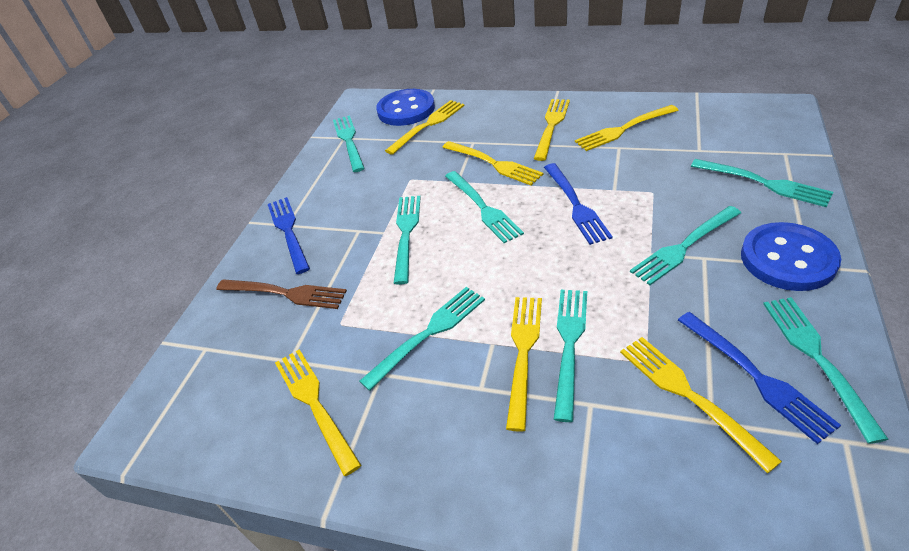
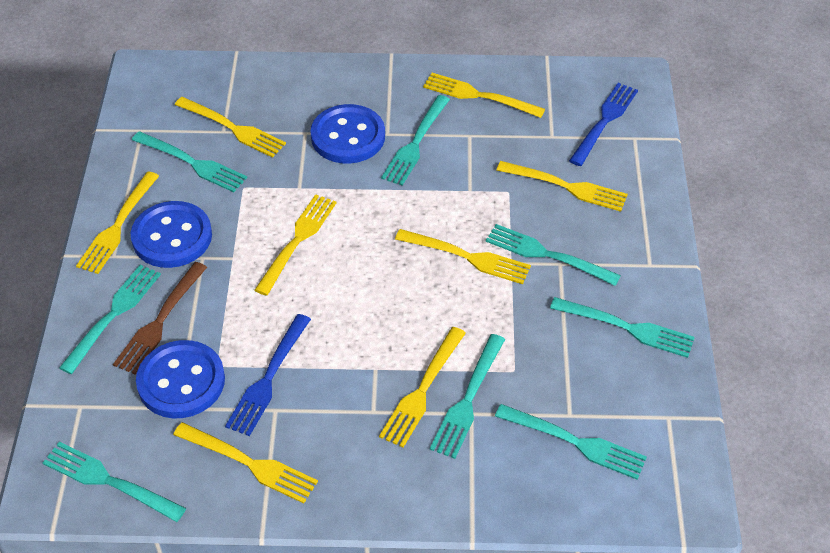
blue button: 2 -> 3
blue fork: 3 -> 2
yellow fork: 7 -> 8

